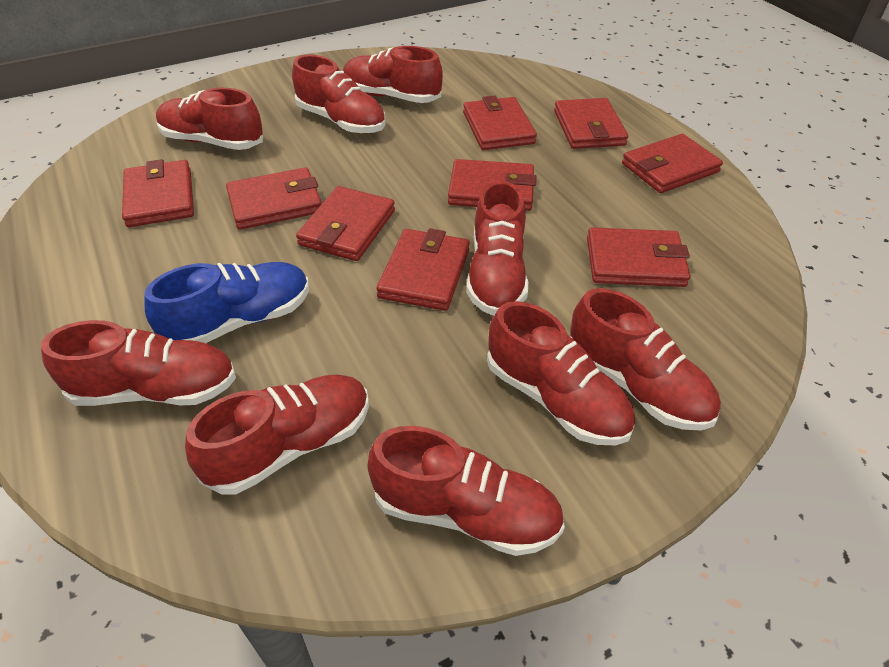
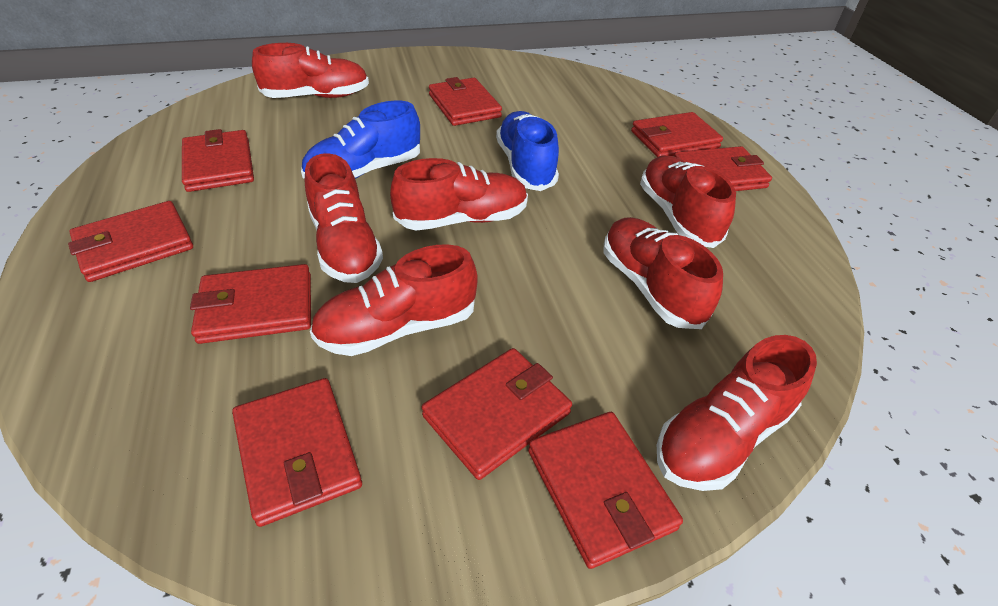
blue shoe: 1 -> 2
red shoe: 9 -> 7

